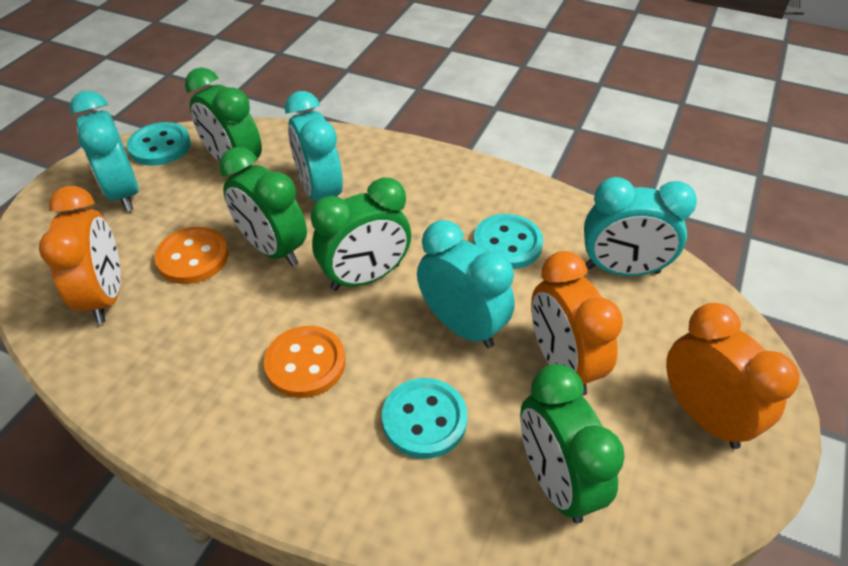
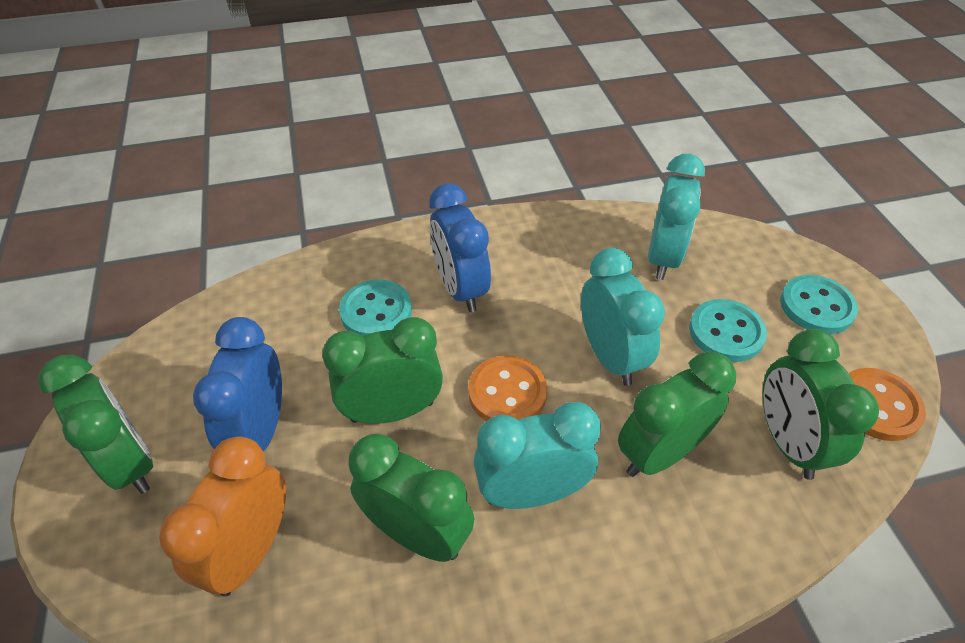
blue clock: 0 -> 2
green clock: 4 -> 5
orange clock: 3 -> 1
turquoise clock: 4 -> 3

